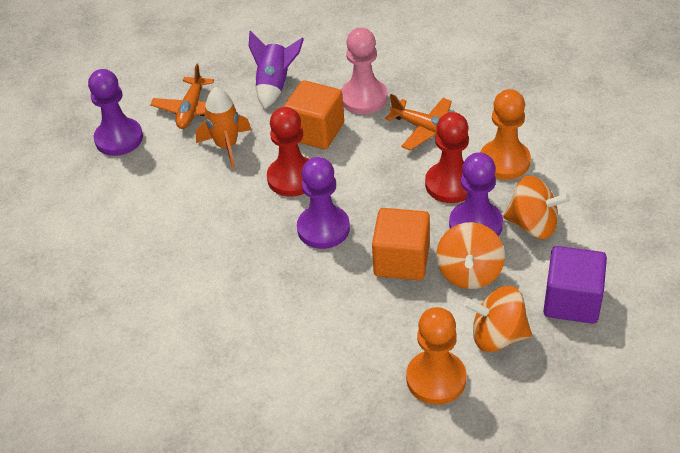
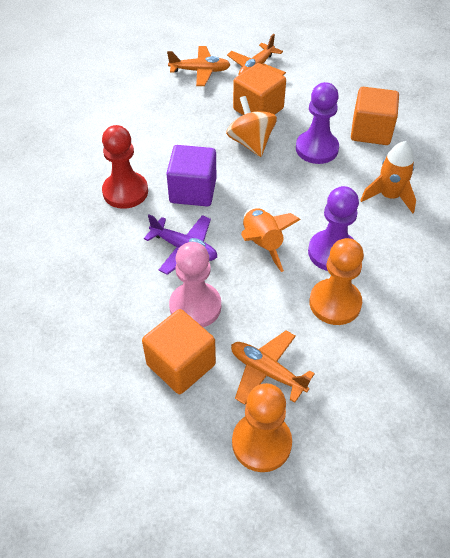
orange cube: 2 -> 3
orange plane: 2 -> 3
orange rocket: 1 -> 2
orange spinning top: 3 -> 1
purple pawn: 3 -> 2
purple plane: 0 -> 1
purple rocket: 1 -> 0
red pawn: 2 -> 1

